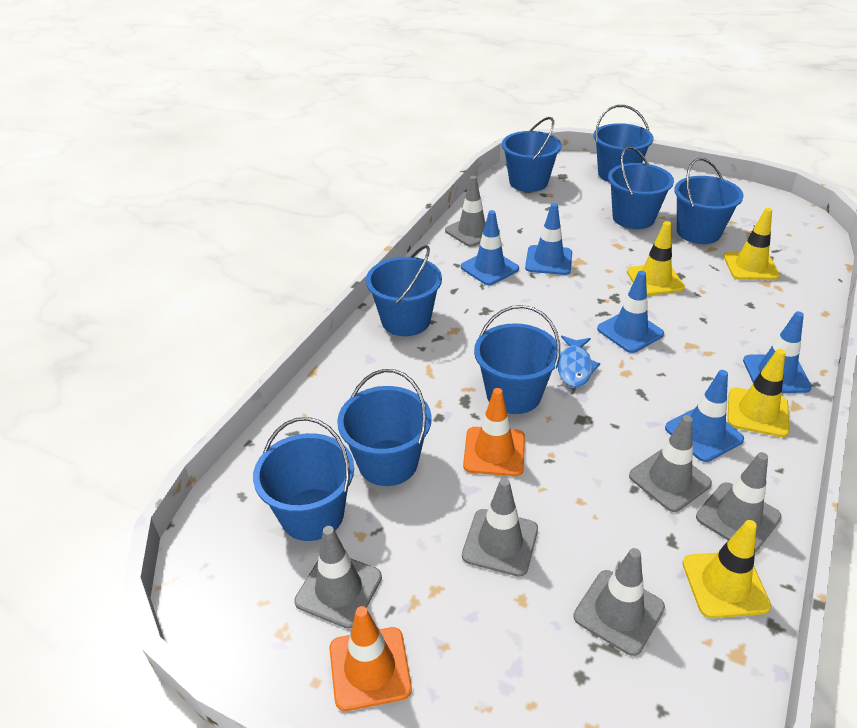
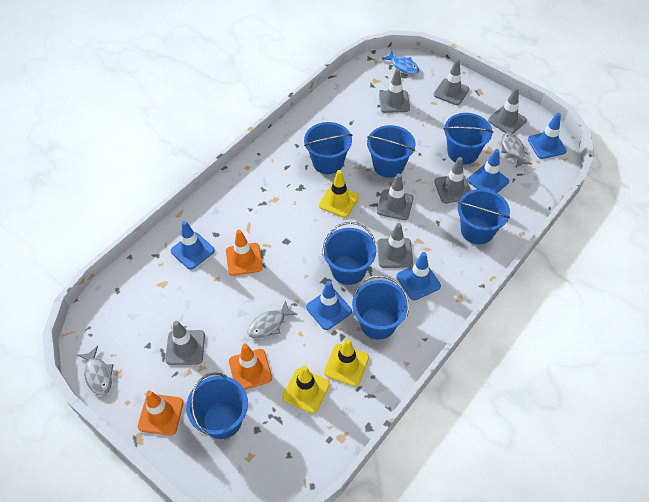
blue bucket: 8 -> 7
grey fish: 0 -> 3
grey traffic cone: 6 -> 7
orange traffic cone: 2 -> 3
yellow traffic cone: 4 -> 3

